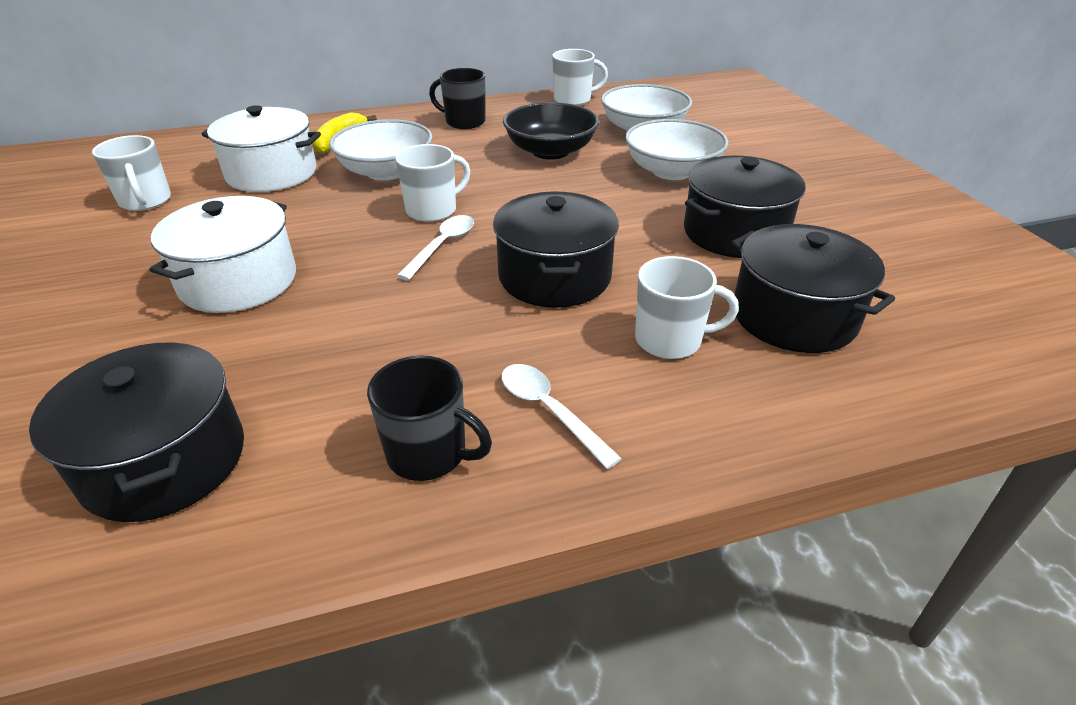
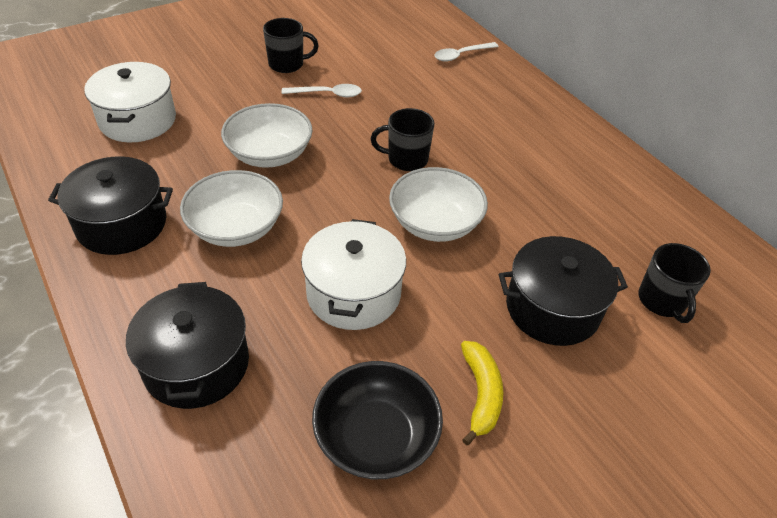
black mug: 2 -> 3
black pot: 4 -> 3
white mug: 4 -> 0

